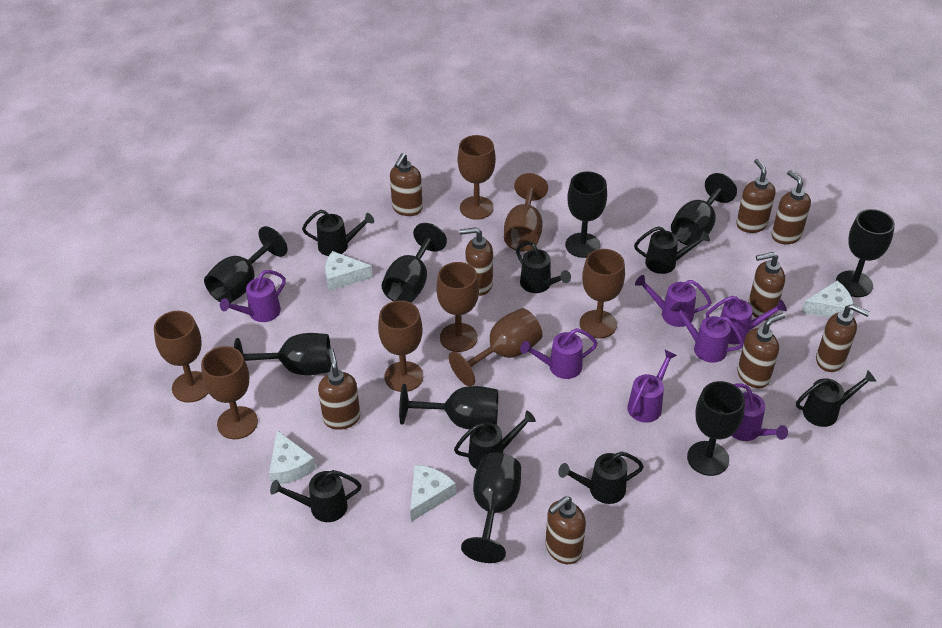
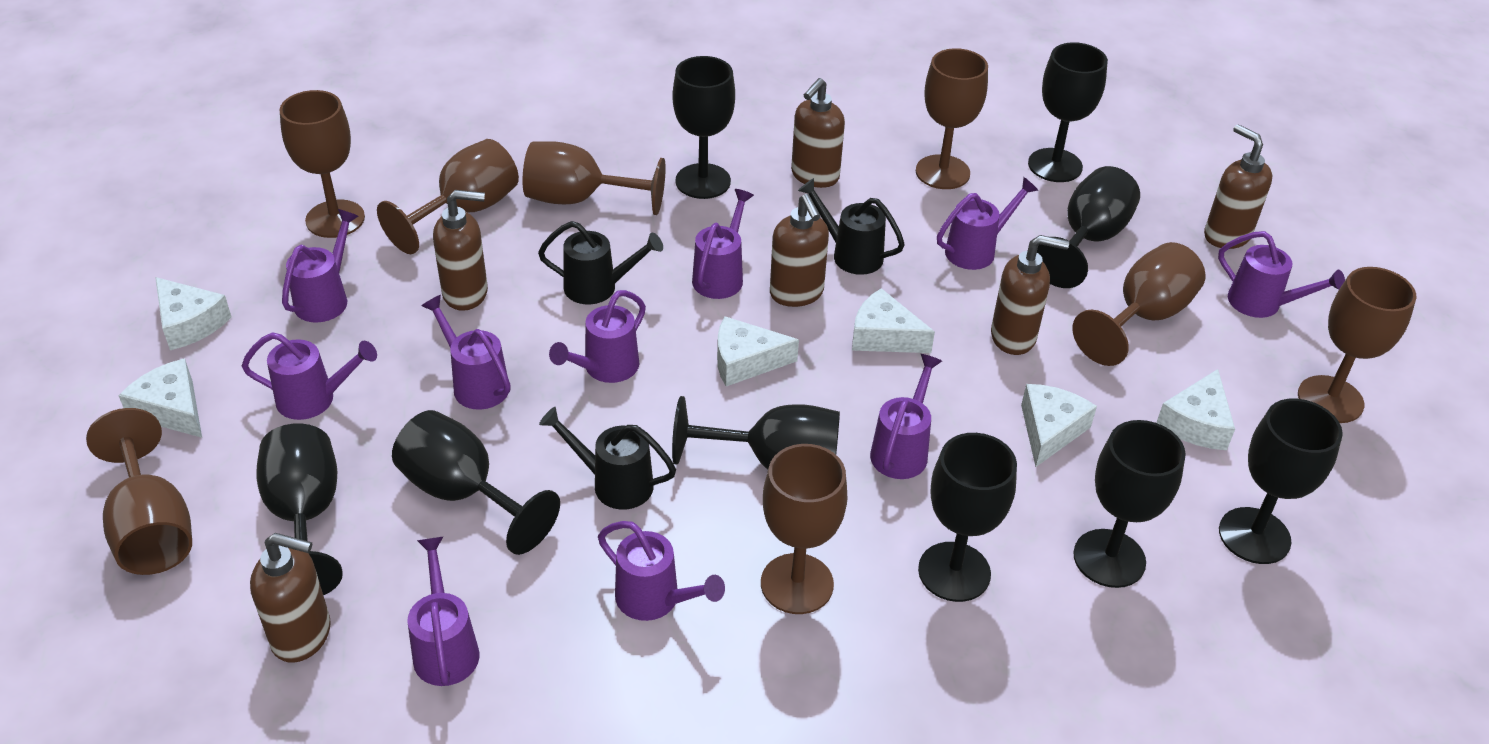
black watering can: 7 -> 3
brown soap dispenser: 9 -> 6
purple watering can: 7 -> 10
white cheese: 4 -> 6

